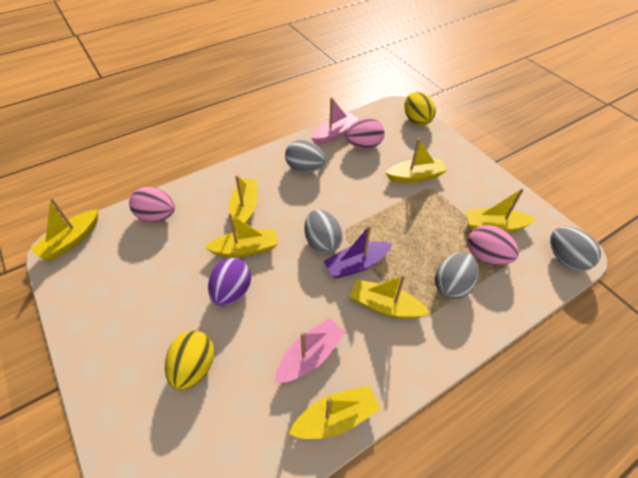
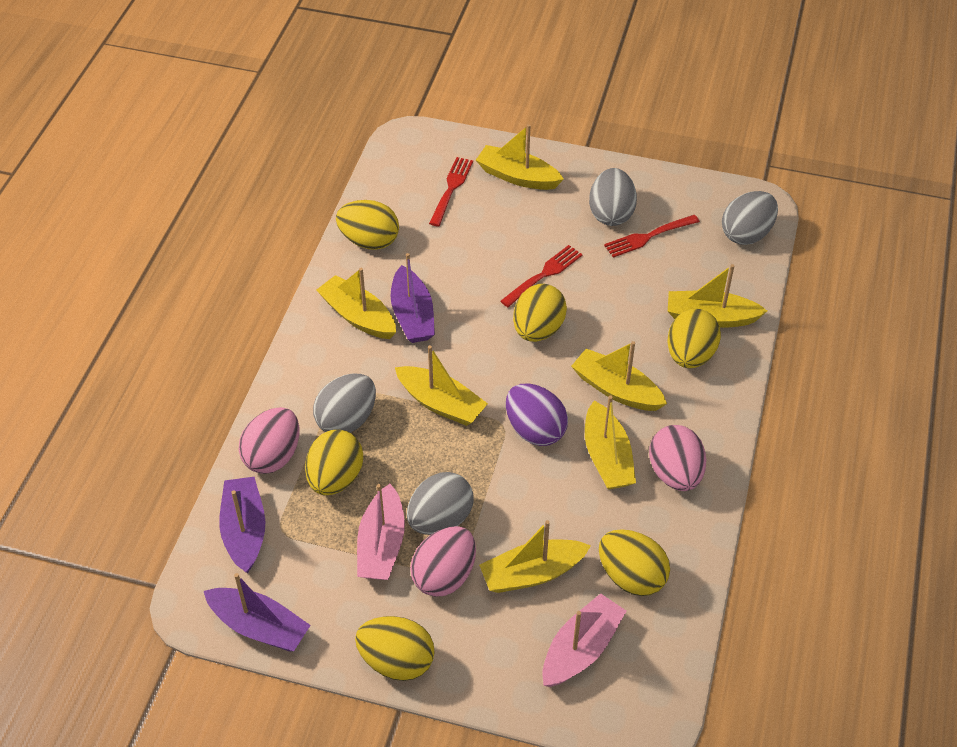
purple boat: 1 -> 3
red fork: 0 -> 3
yellow egg: 2 -> 6

